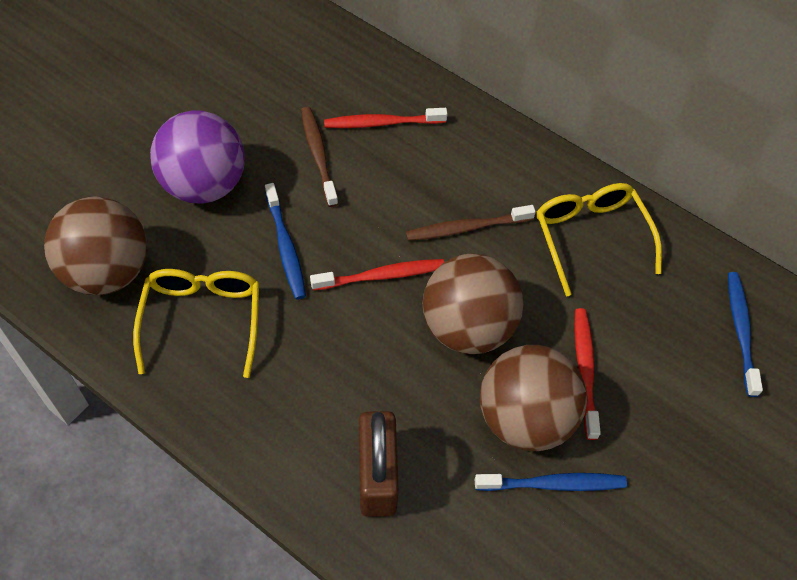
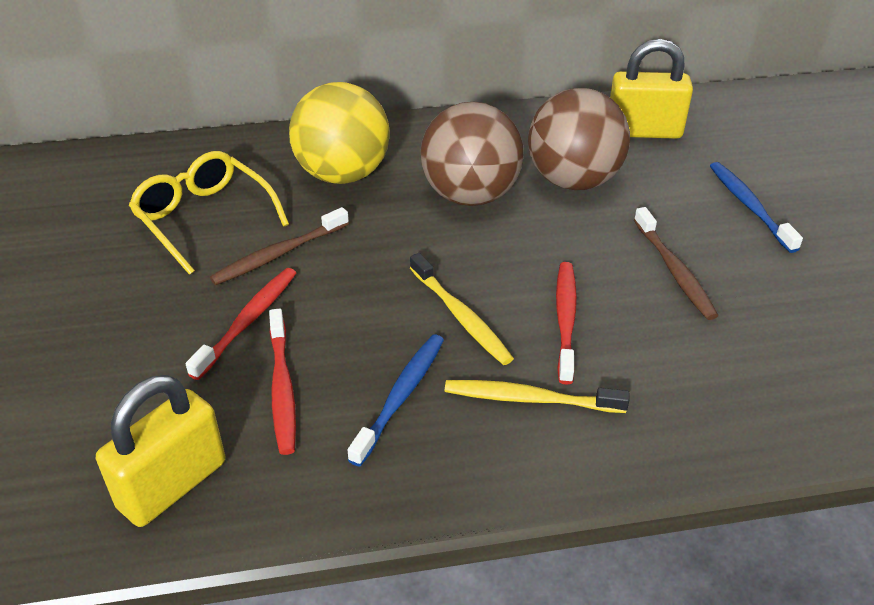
blue toothbrush: 3 -> 2
brown ball: 3 -> 2
brown padlock: 1 -> 0
purple ball: 1 -> 0
yellow ball: 0 -> 1
yellow glasses: 2 -> 1
yellow padlock: 0 -> 2
yellow toothbrush: 0 -> 2

